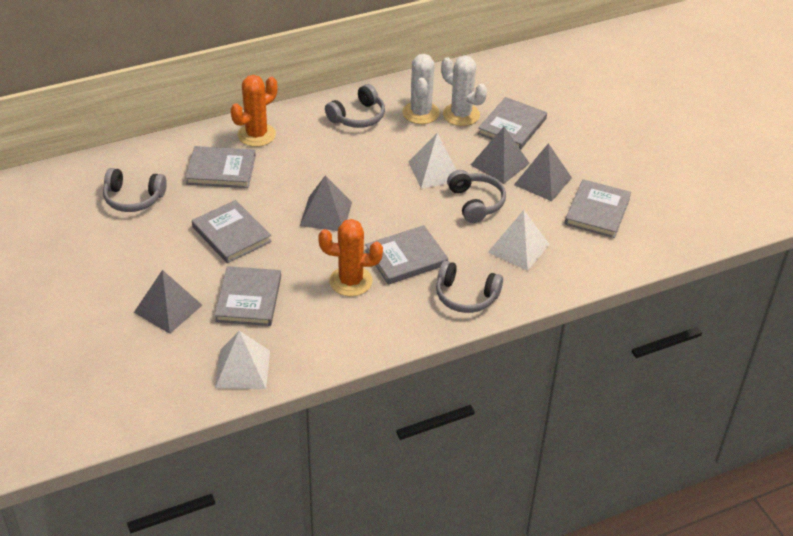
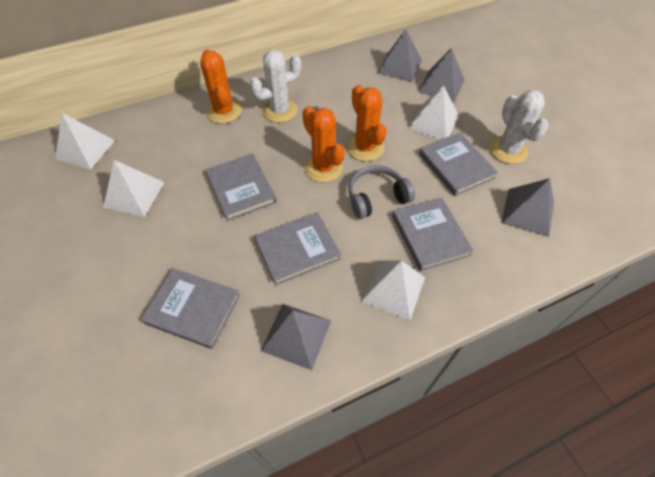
grey book: 6 -> 5
grey headphones: 4 -> 1
orange cactus: 2 -> 3
white pyramid: 3 -> 4

